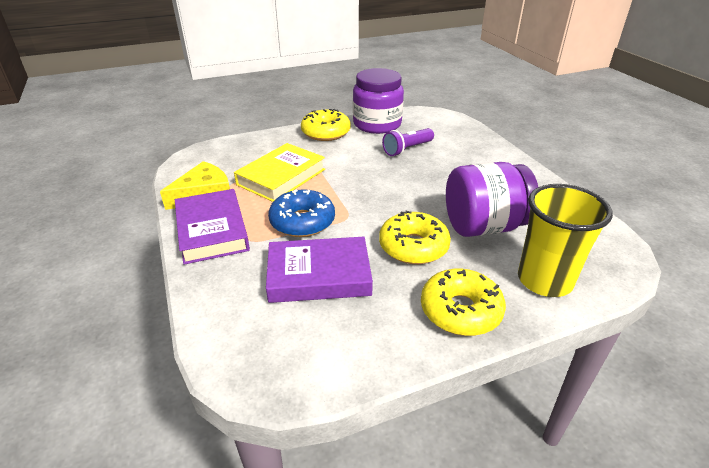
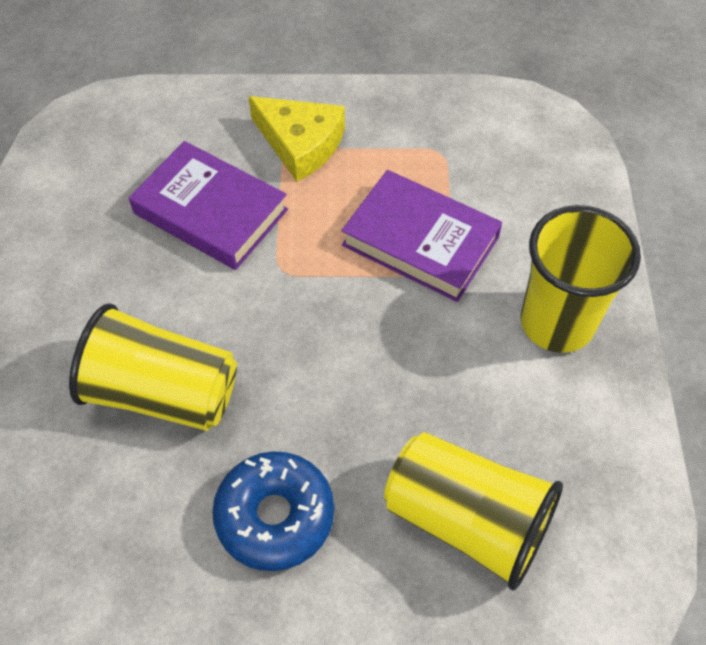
purple flashlight: 1 -> 0
purple jar: 2 -> 0
yellow book: 1 -> 0
yellow cup: 1 -> 3
yellow donut: 3 -> 0

